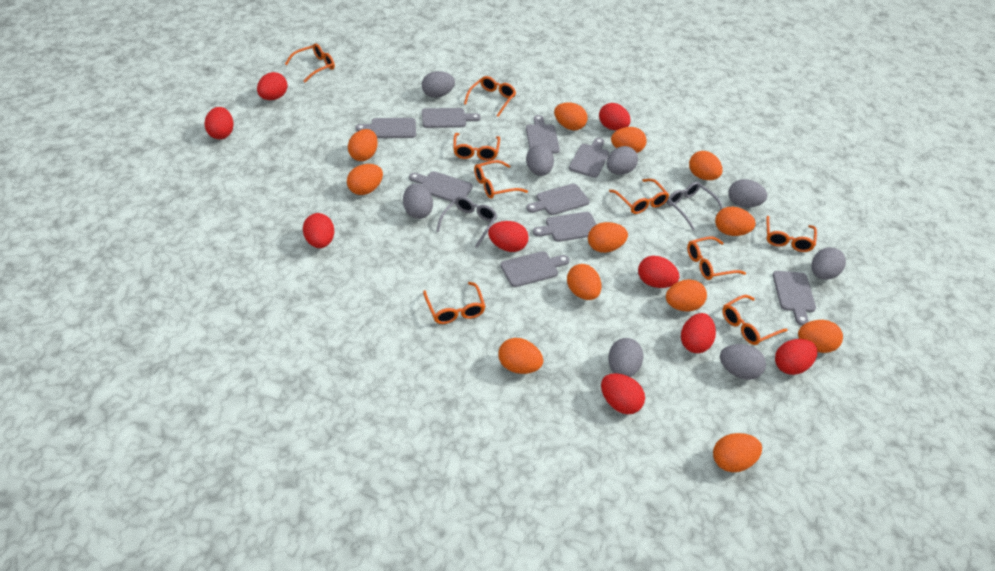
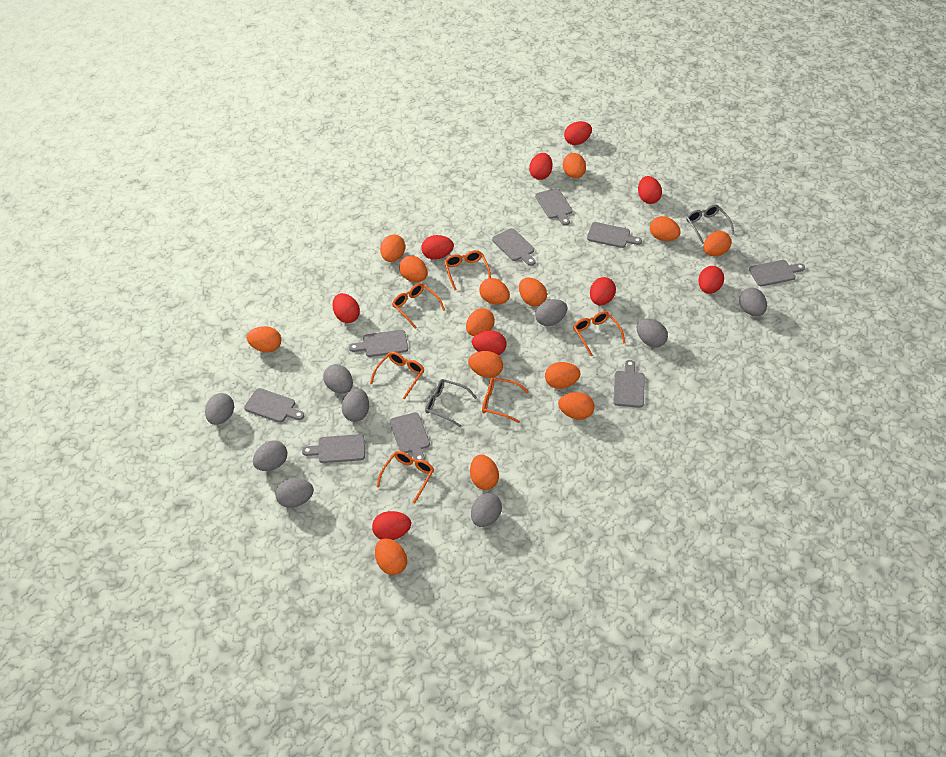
grey egg: 8 -> 9
orange egg: 12 -> 14
orange glasses: 9 -> 6

